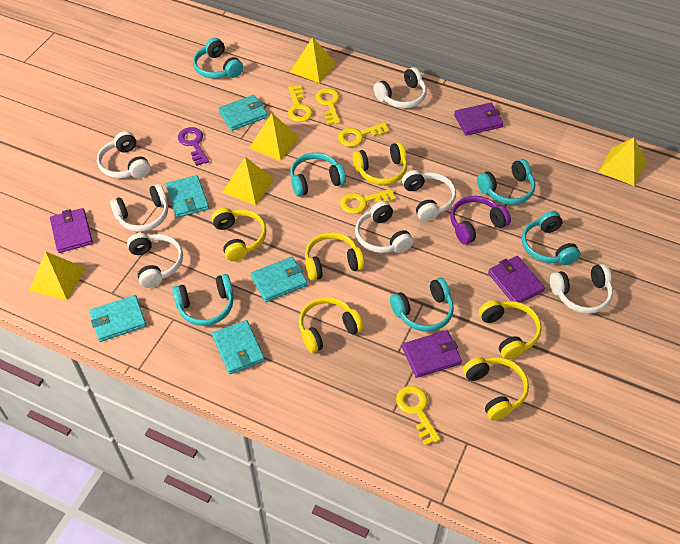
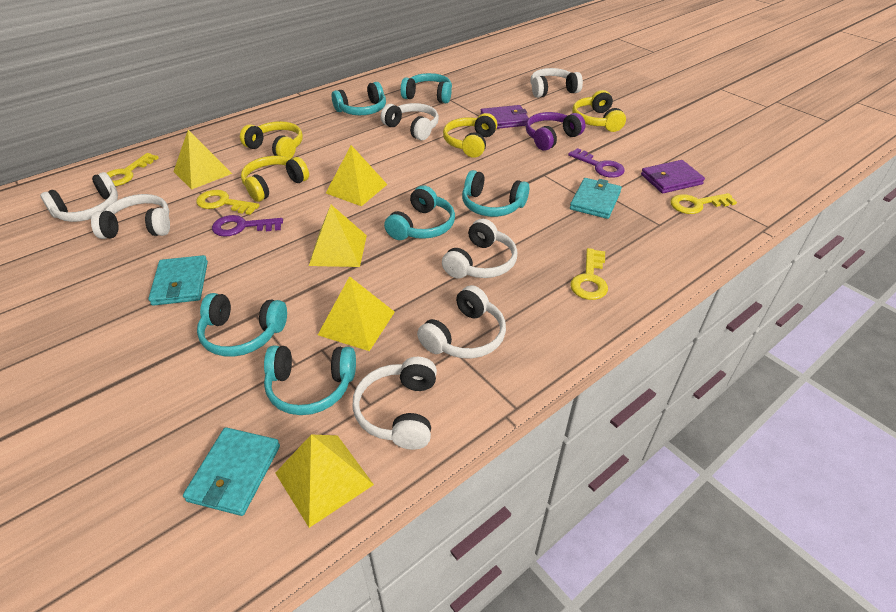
purple key: 1 -> 2
purple wallet: 4 -> 2
turquoise wallet: 5 -> 3
yellow headphones: 6 -> 4
yellow key: 5 -> 4

